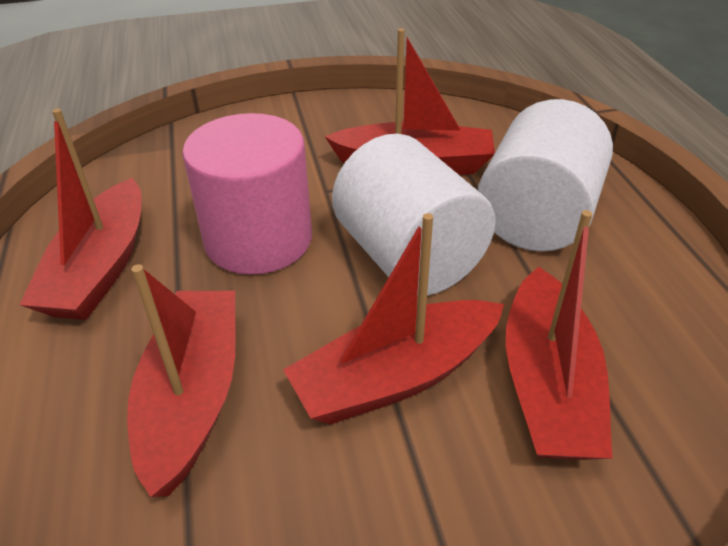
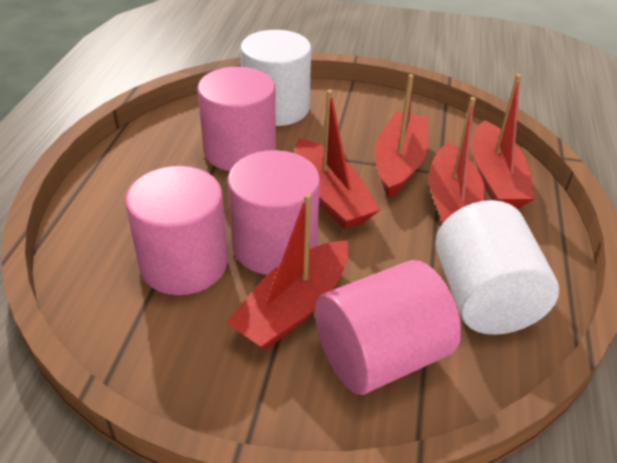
pink cylinder: 1 -> 4

